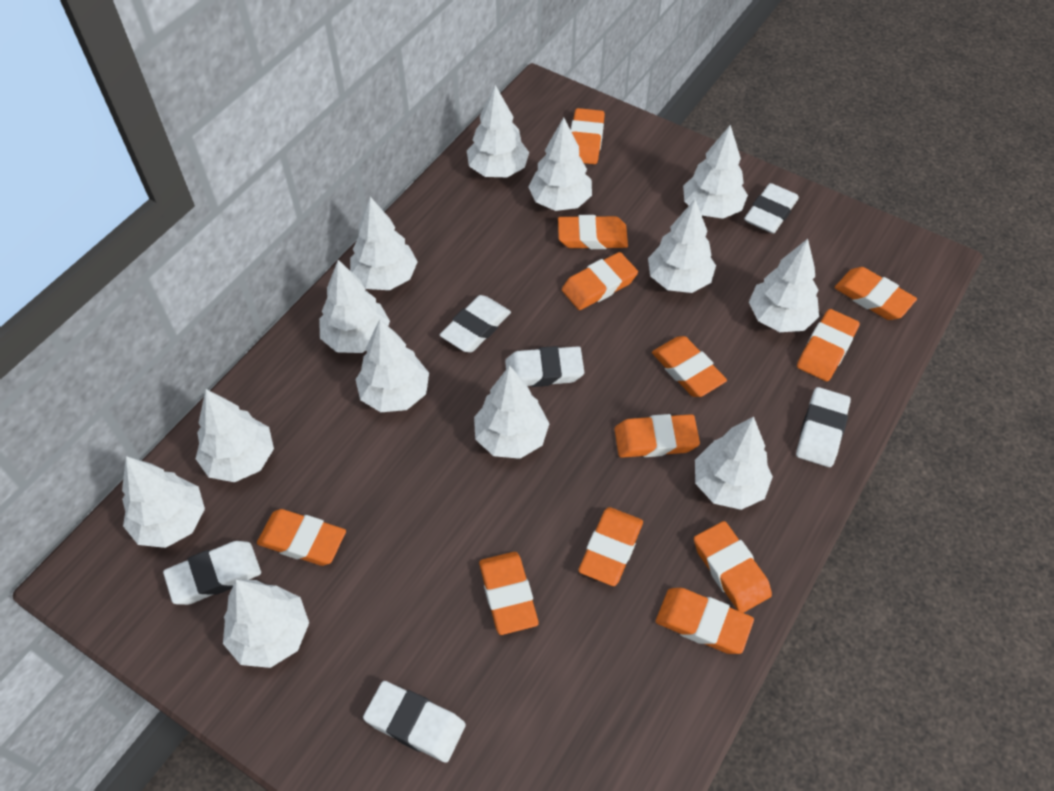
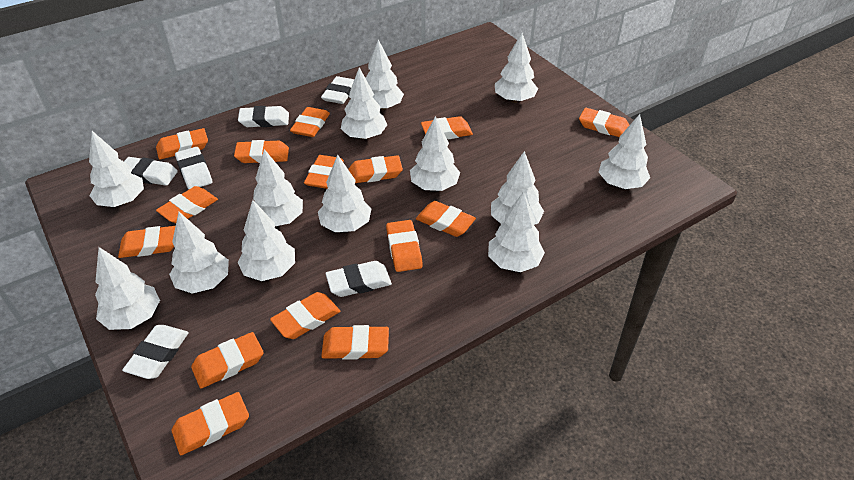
orange eraser: 12 -> 15

